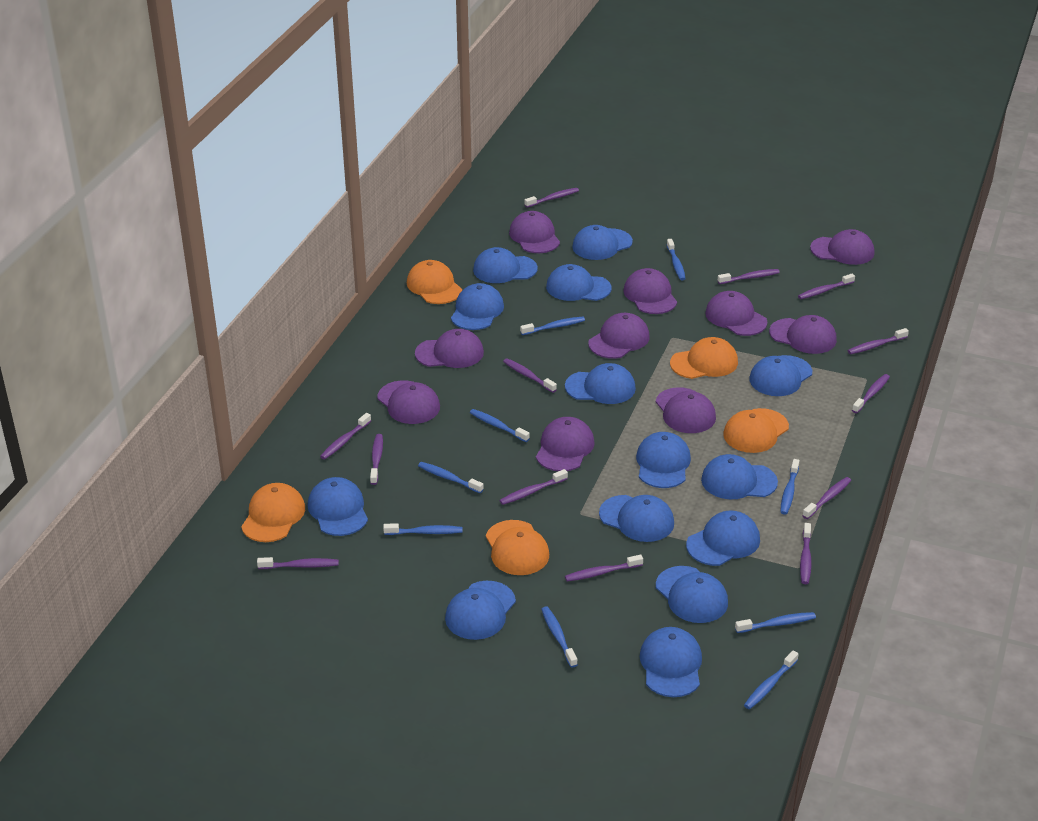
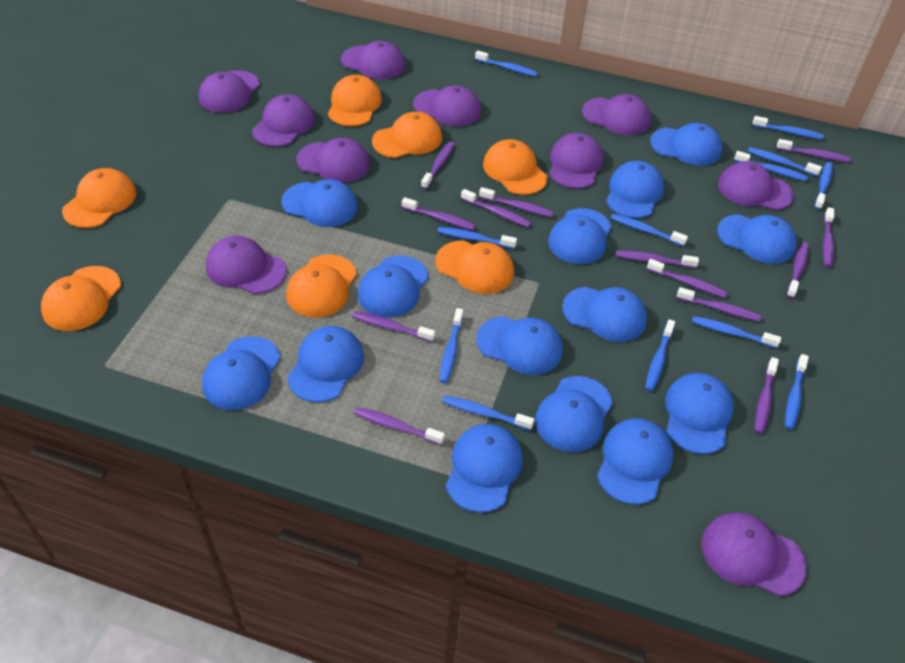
blue toothbrush: 9 -> 12
orange cap: 5 -> 7

